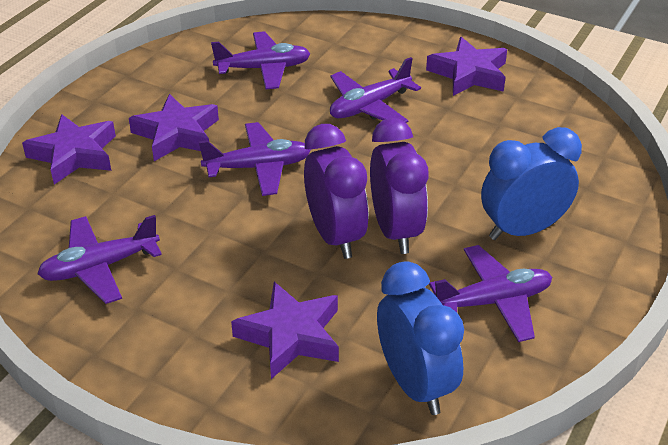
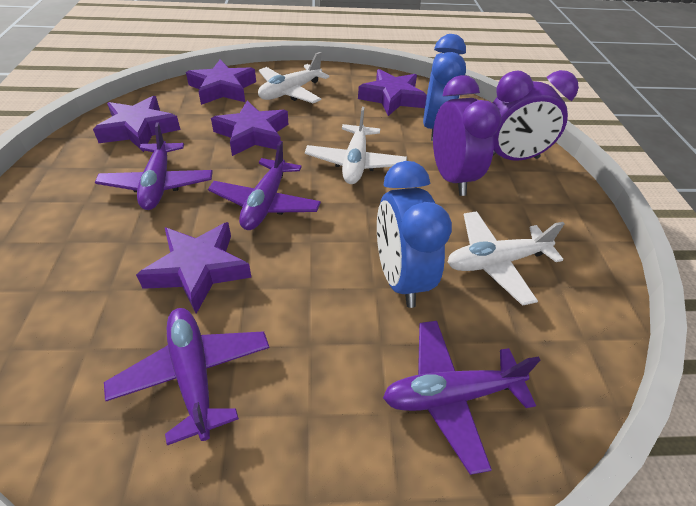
purple plane: 5 -> 4
purple star: 4 -> 5
white plane: 0 -> 3

